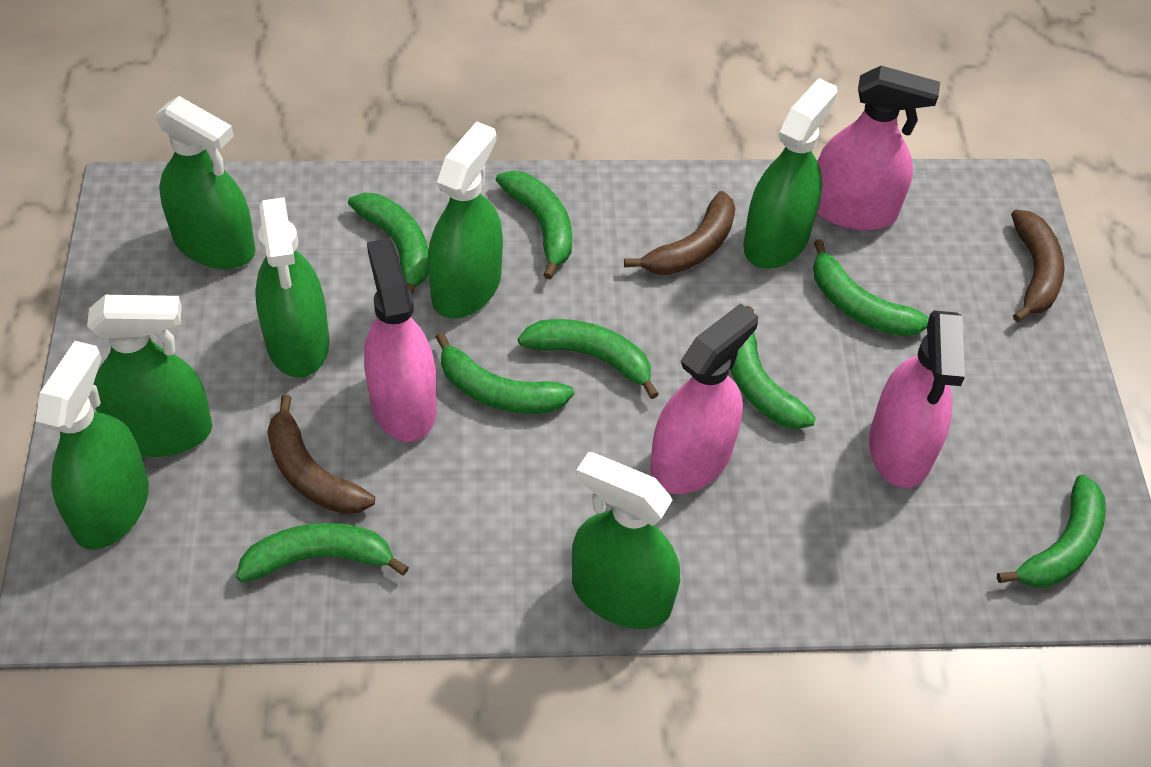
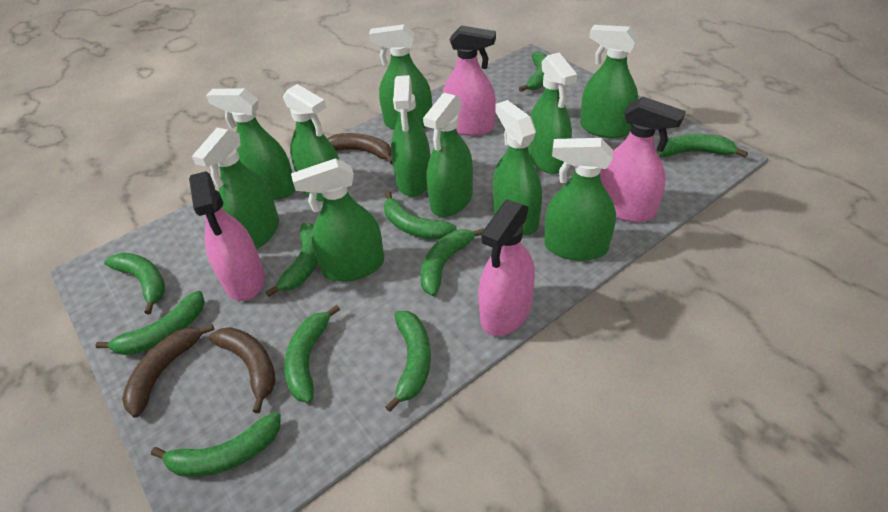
green banana: 8 -> 10
green spray bottle: 7 -> 11

